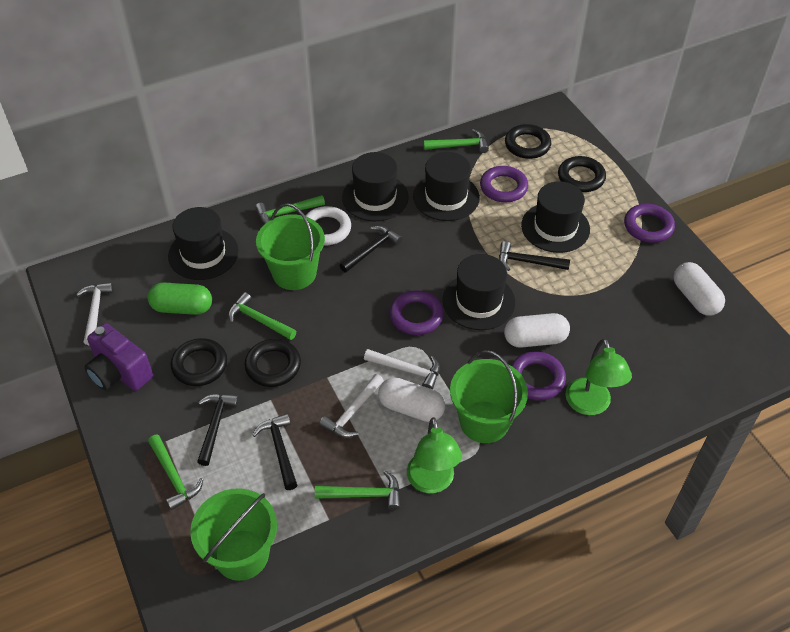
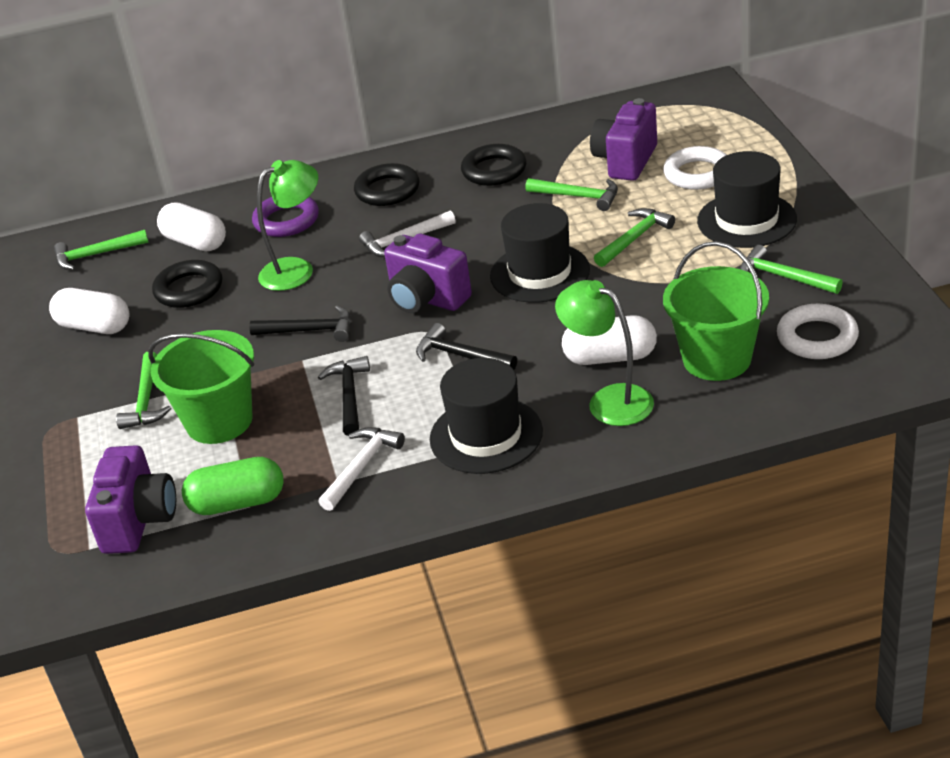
black hammer: 4 -> 3
black hat: 5 -> 3
black ring: 4 -> 3
green bucket: 3 -> 2
purple camera: 1 -> 3
purple ring: 4 -> 1
white hammer: 3 -> 2
white ring: 1 -> 2

